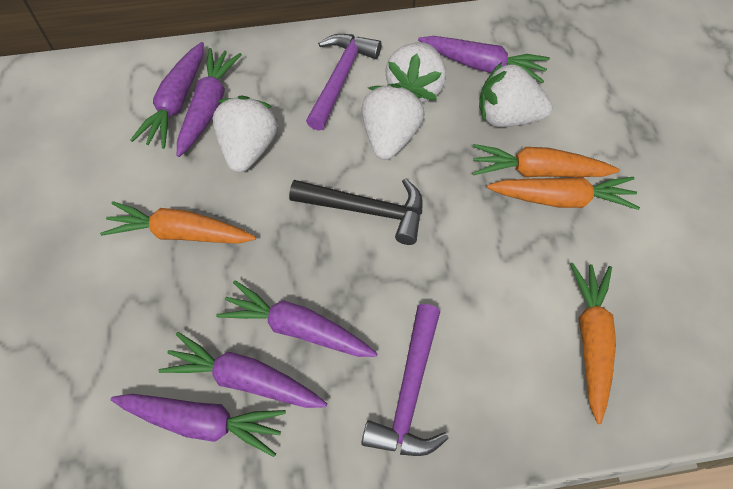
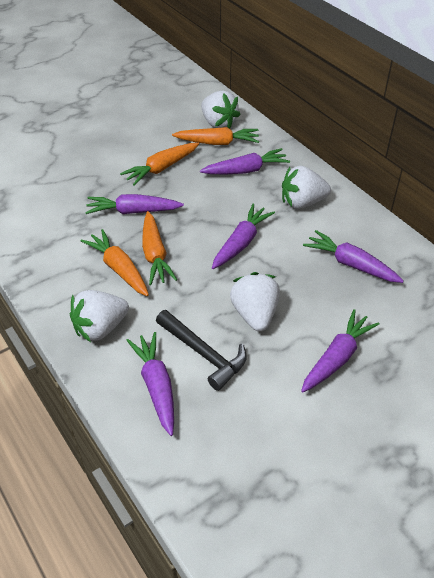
purple hammer: 2 -> 0

